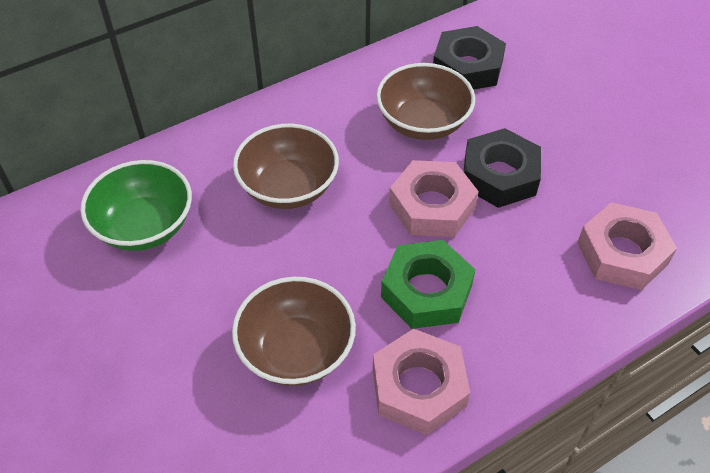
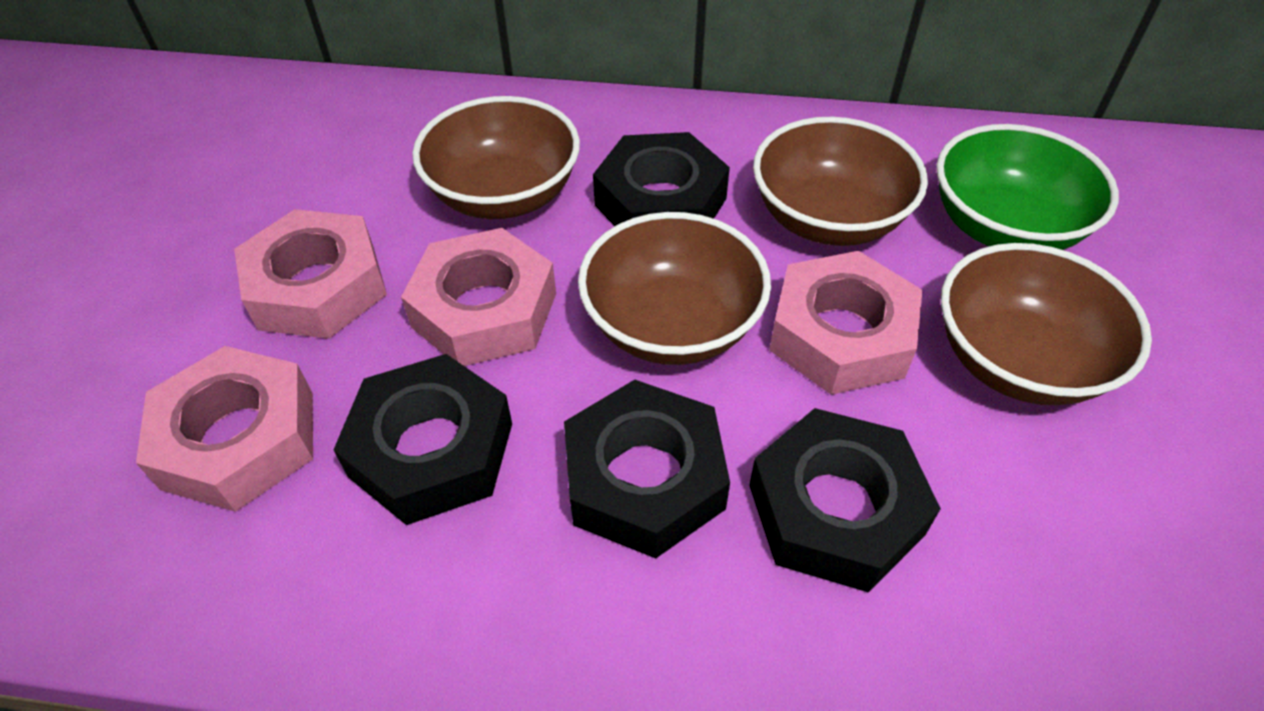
black nut: 2 -> 4
brown bowl: 3 -> 4
green nut: 1 -> 0
pink nut: 3 -> 4

